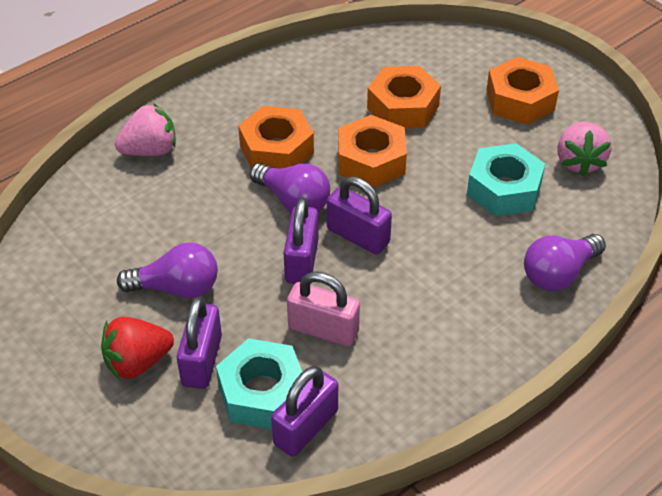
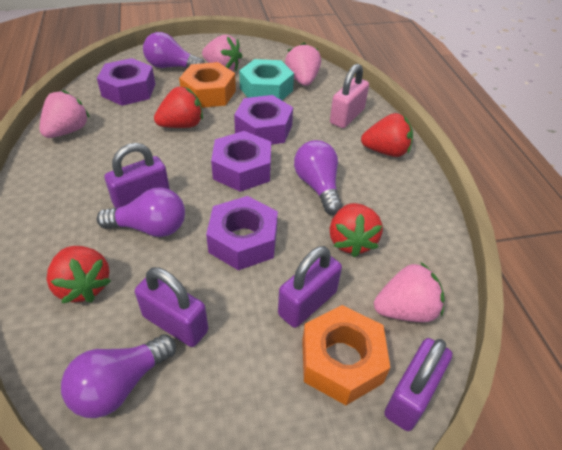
orange nut: 4 -> 2
pink strawberry: 2 -> 4
purple light bulb: 3 -> 4
purple nut: 0 -> 4
red strawberry: 1 -> 4
turquoise nut: 2 -> 1

